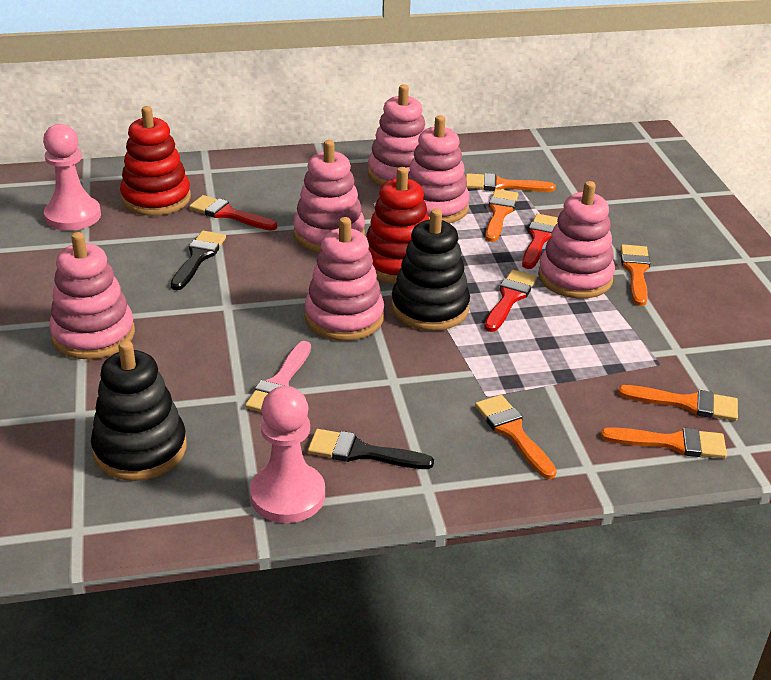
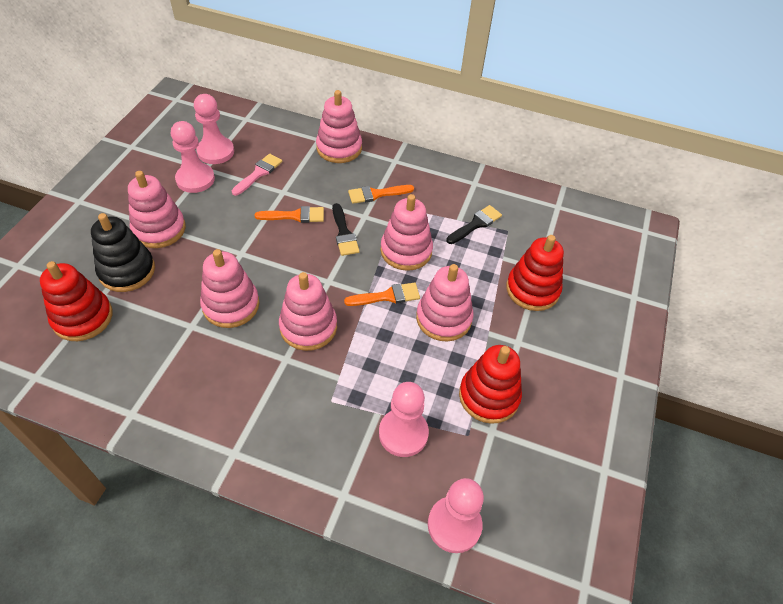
black stacking toy: 2 -> 1
orange brush: 6 -> 3
pink pawn: 2 -> 4
red brush: 3 -> 0
red stacking toy: 2 -> 3

